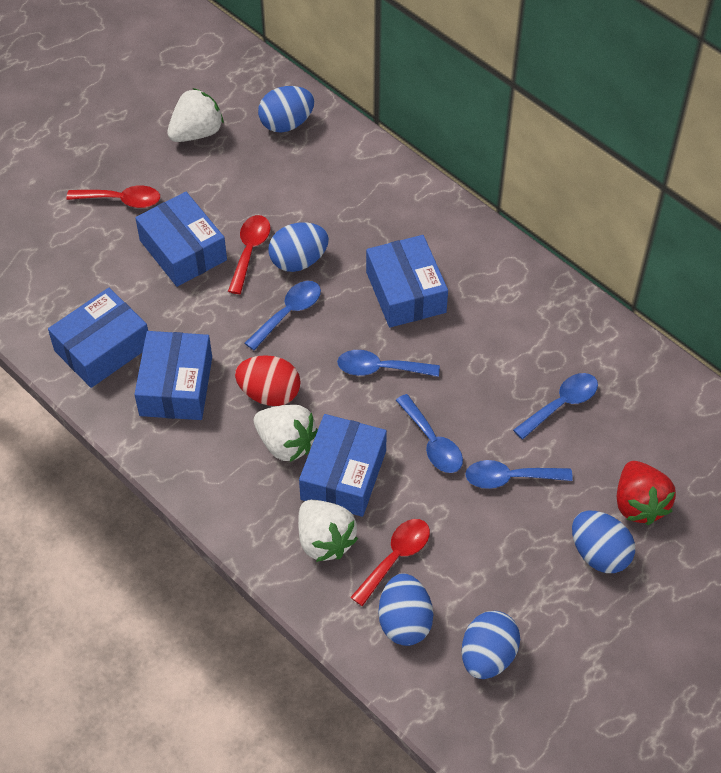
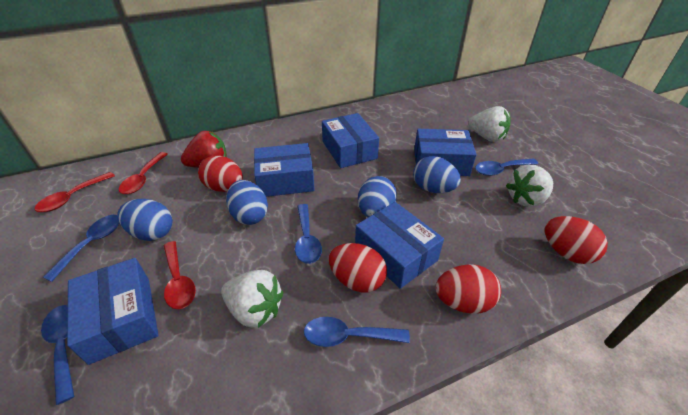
blue egg: 5 -> 4
red egg: 1 -> 4

